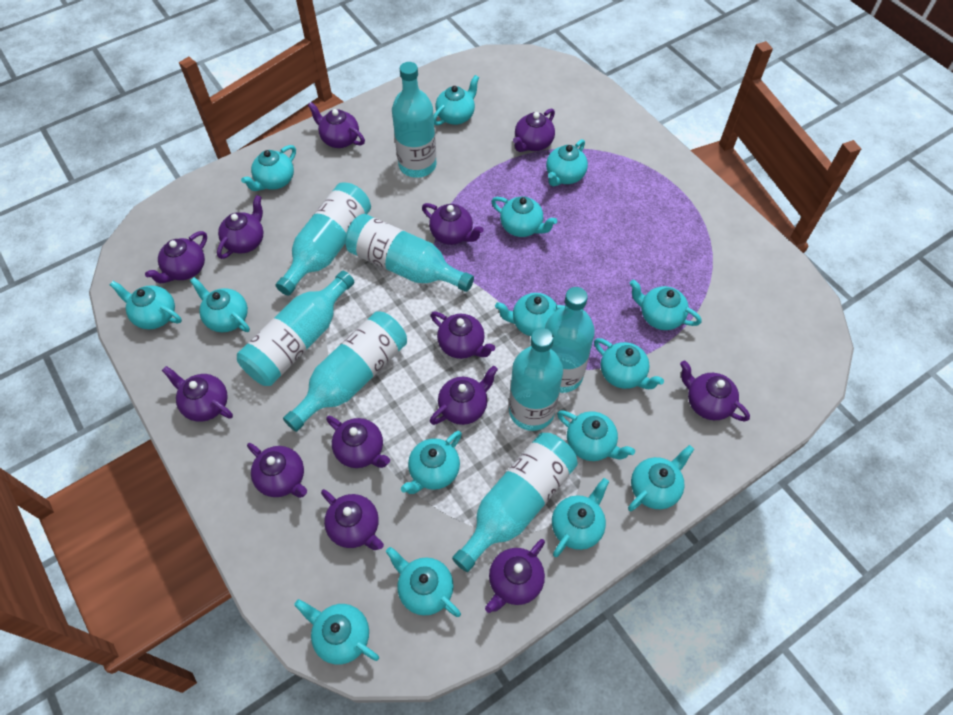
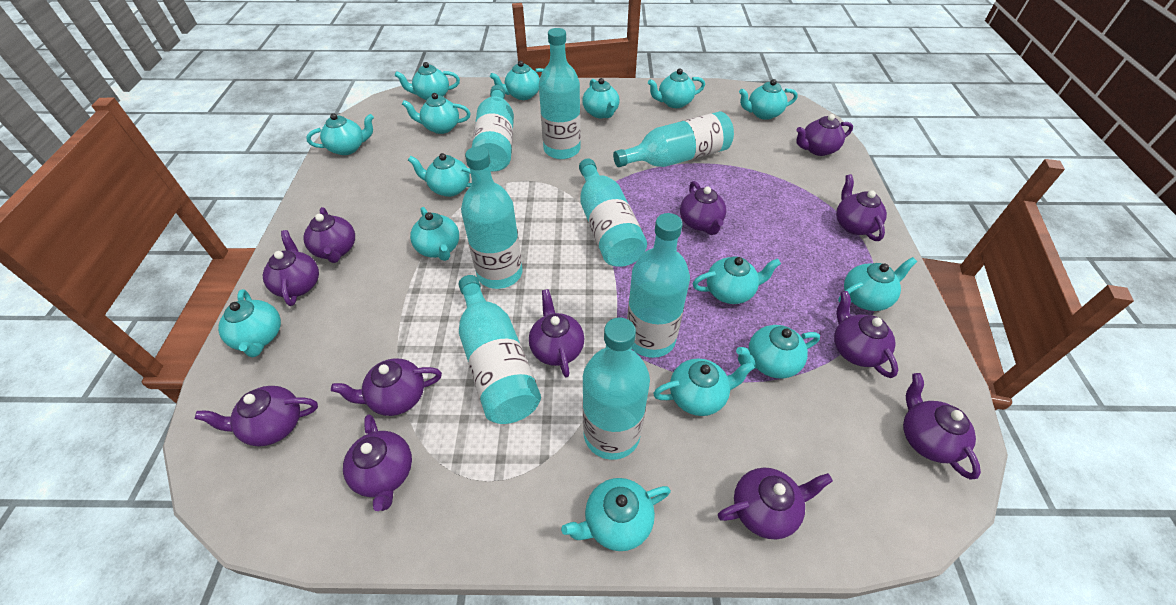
purple teapot: 13 -> 12

